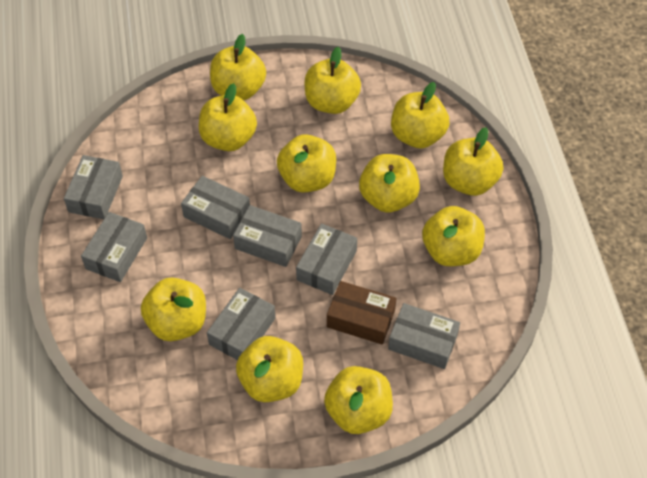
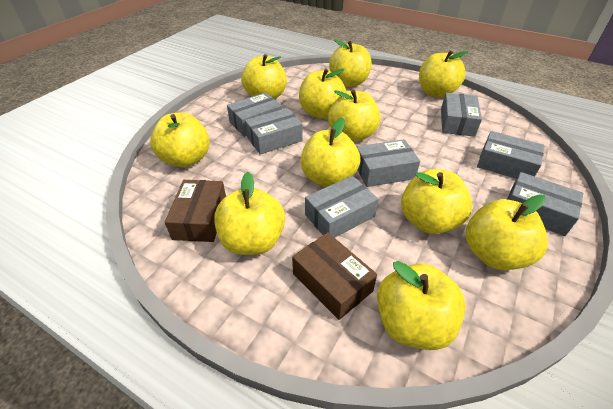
brown box: 1 -> 2

